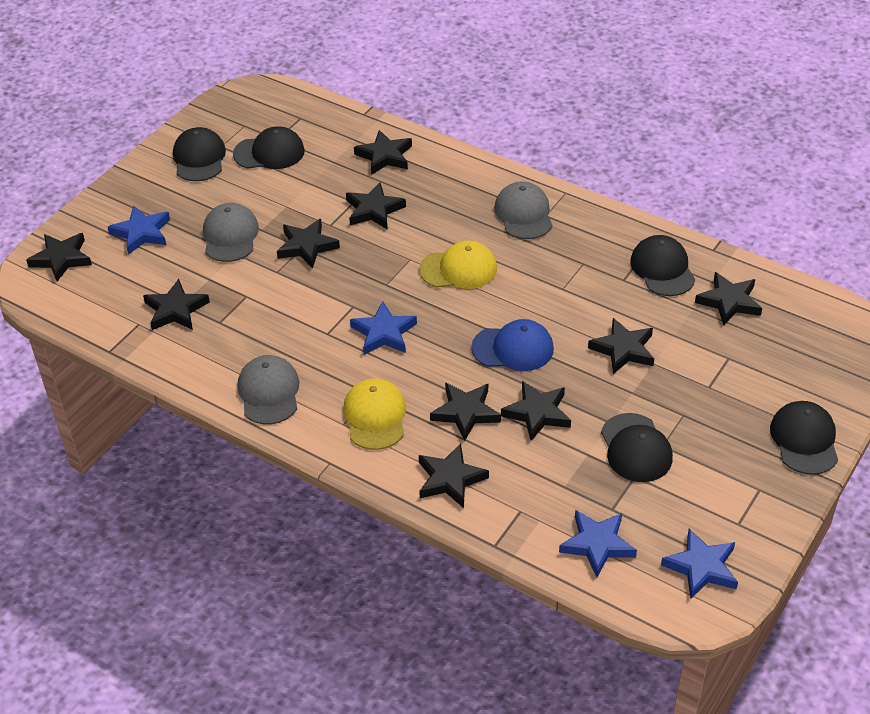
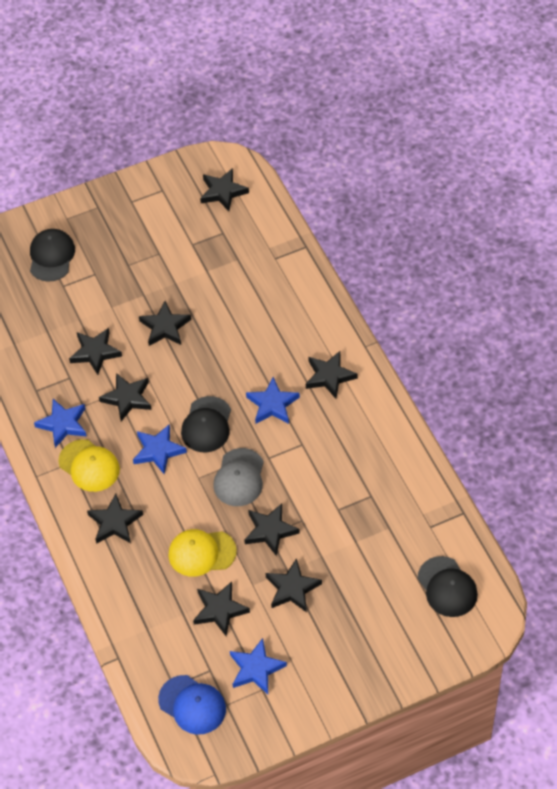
black cap: 5 -> 3
black star: 10 -> 9
grey cap: 3 -> 1

